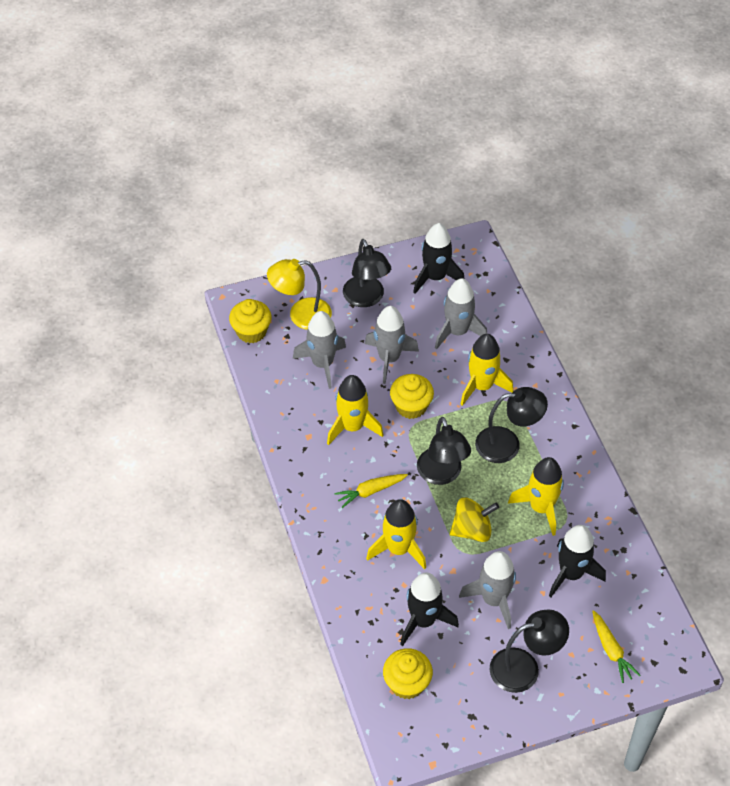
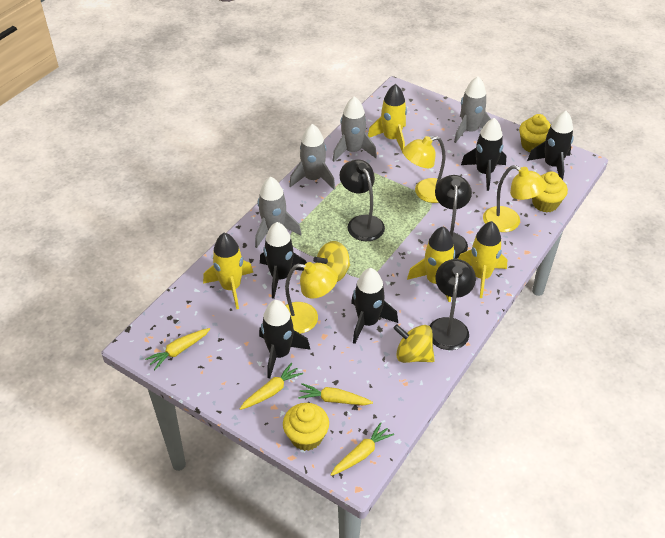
black lamp: 4 -> 3
black rocket: 3 -> 5
yellow carrot: 2 -> 4
yellow lamp: 1 -> 3
yellow spinning top: 1 -> 2

